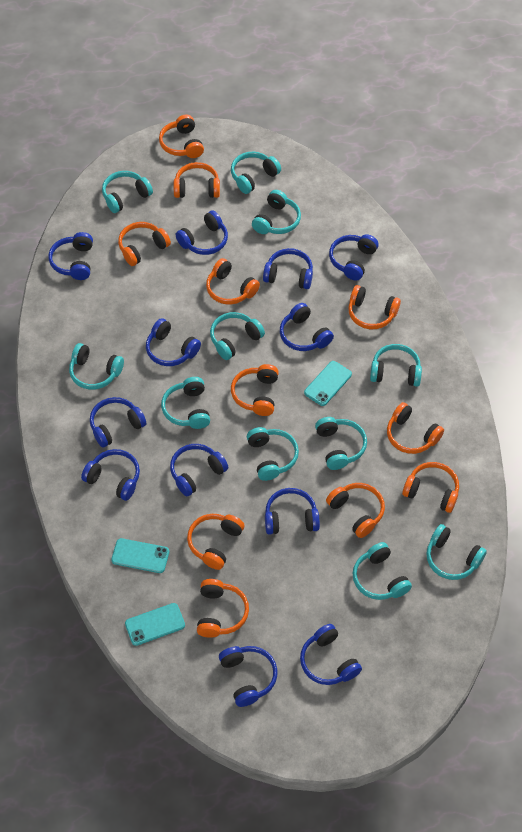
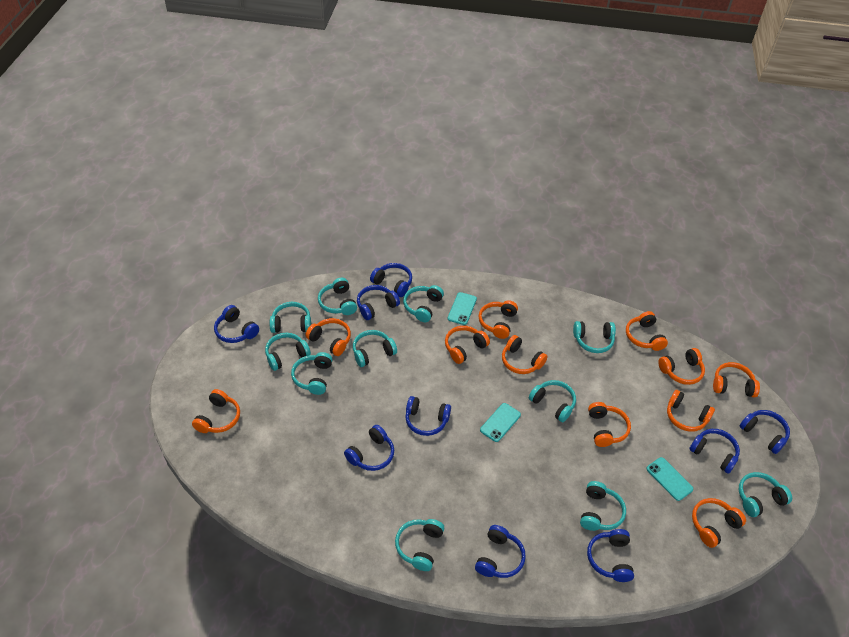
blue headphones: 12 -> 9

